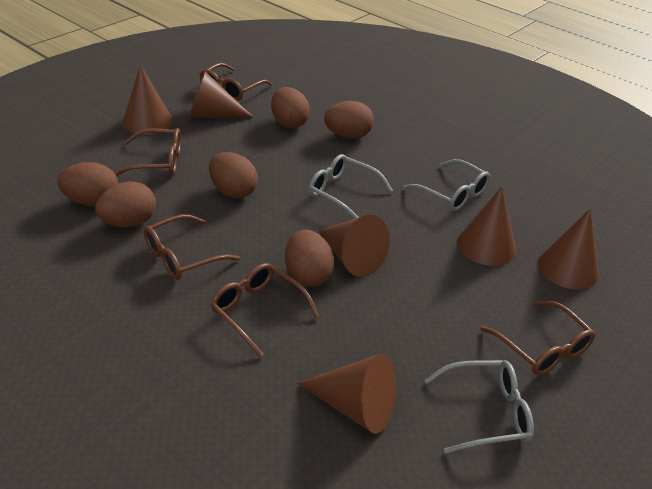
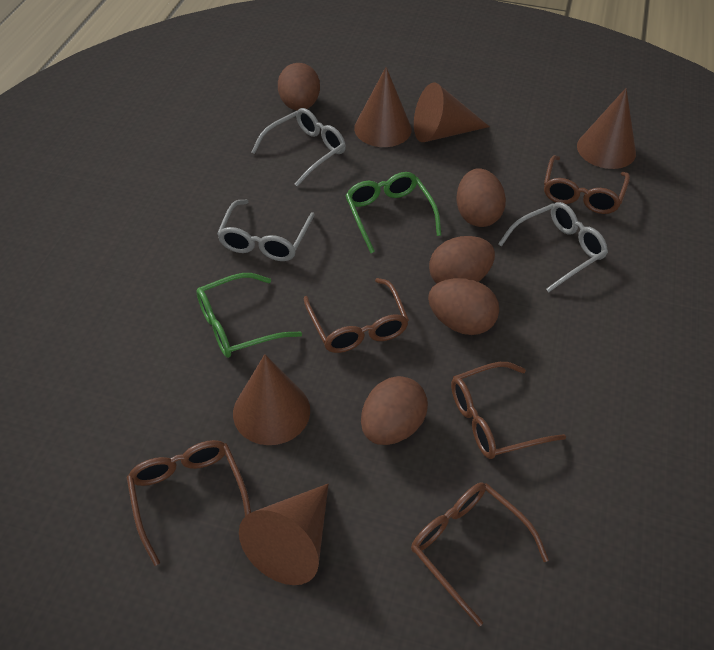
brown cone: 6 -> 5
brown egg: 6 -> 5
green glasses: 0 -> 2

